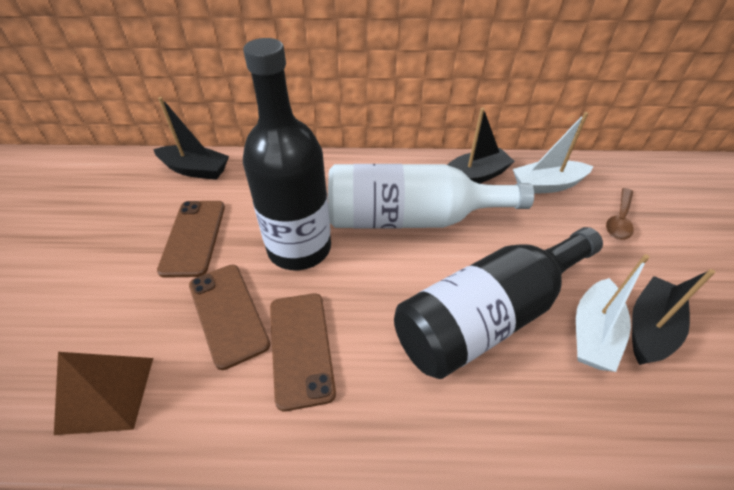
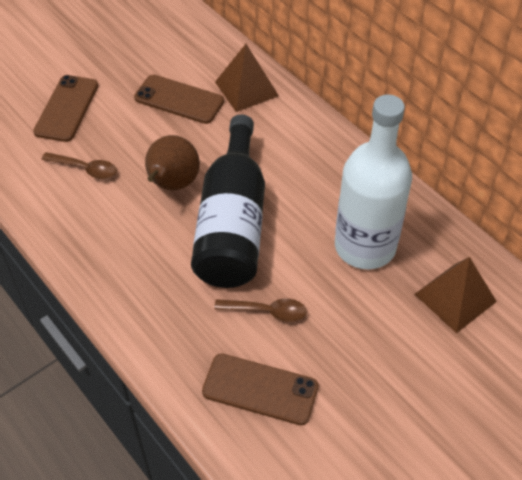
black boat: 3 -> 0
black bottle: 2 -> 1
brown pear: 0 -> 1
brown pyramid: 1 -> 2
brown spoon: 1 -> 2
white boat: 2 -> 0

